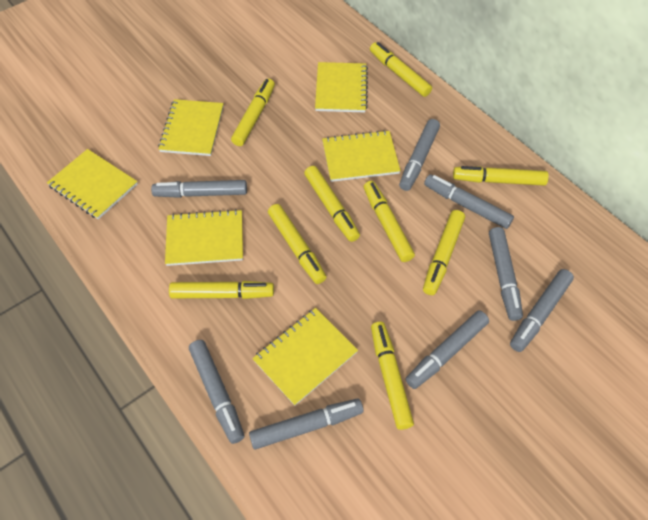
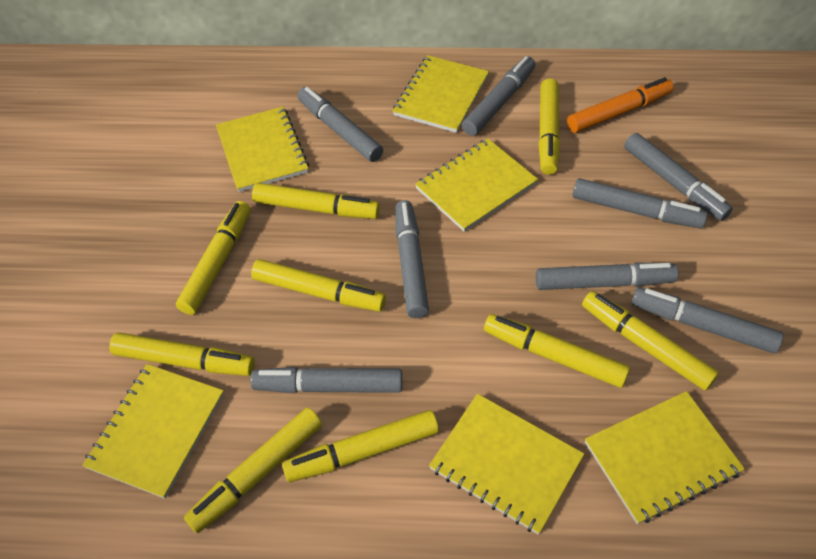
orange marker: 0 -> 1

